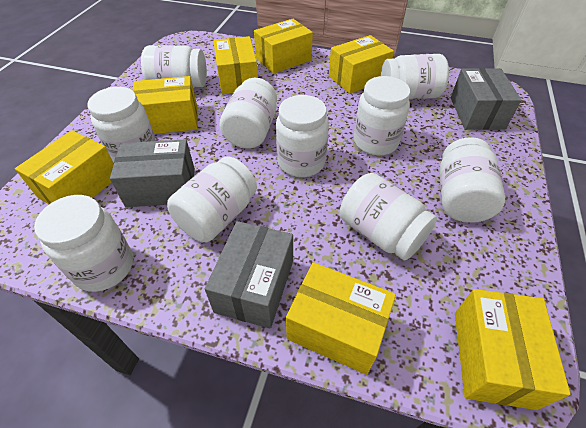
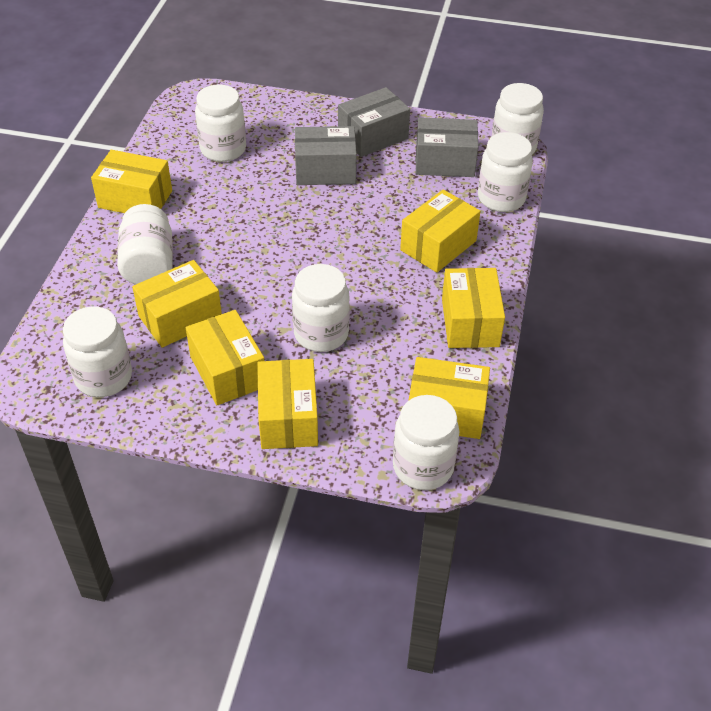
white jar: 10 -> 7

